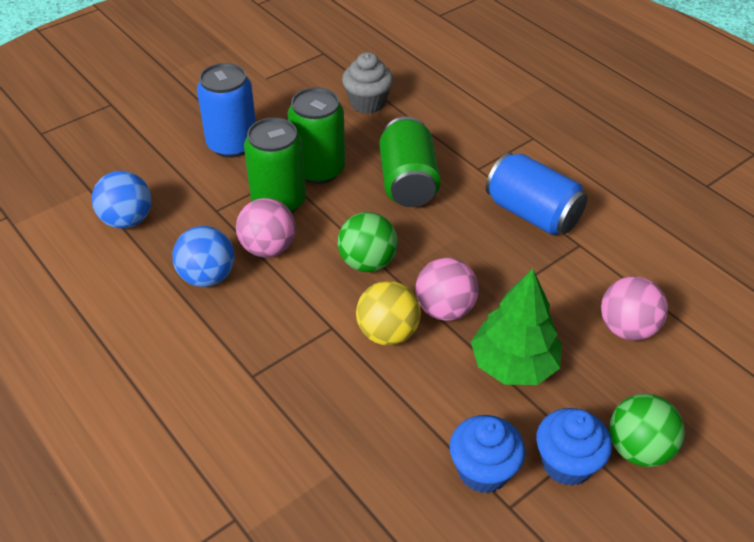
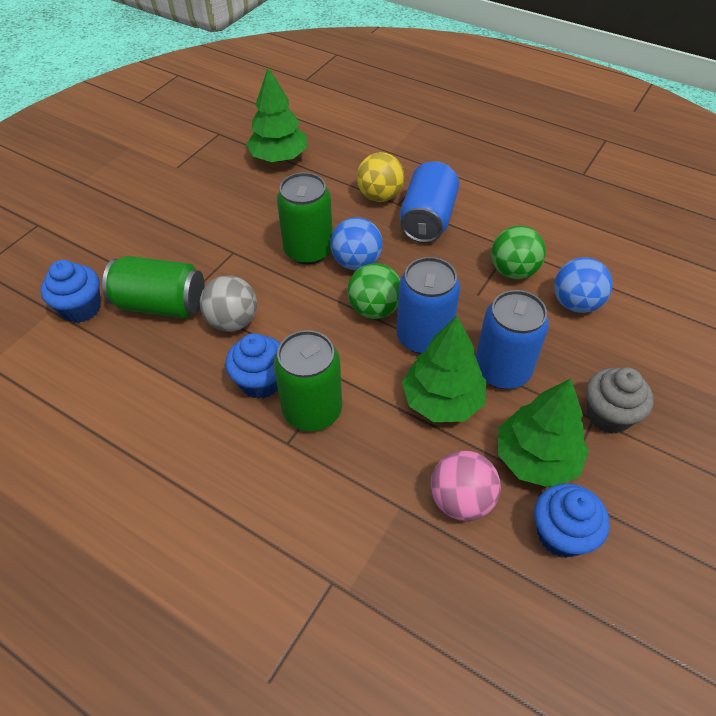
blue can: 2 -> 3
blue cupcake: 2 -> 3
green tree: 1 -> 3
grey ball: 0 -> 1
pink ball: 3 -> 1

